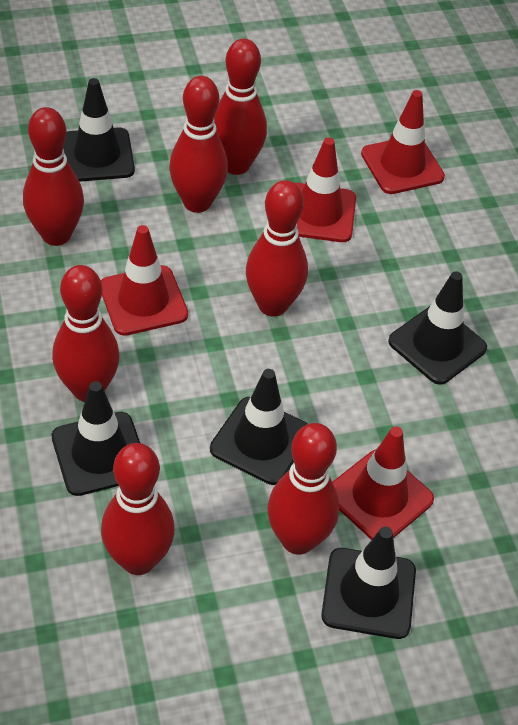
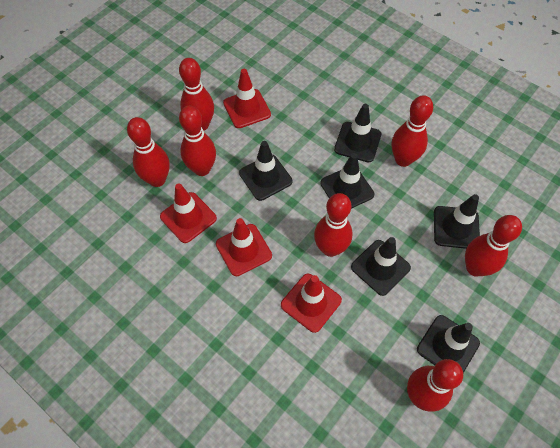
black traffic cone: 5 -> 6

